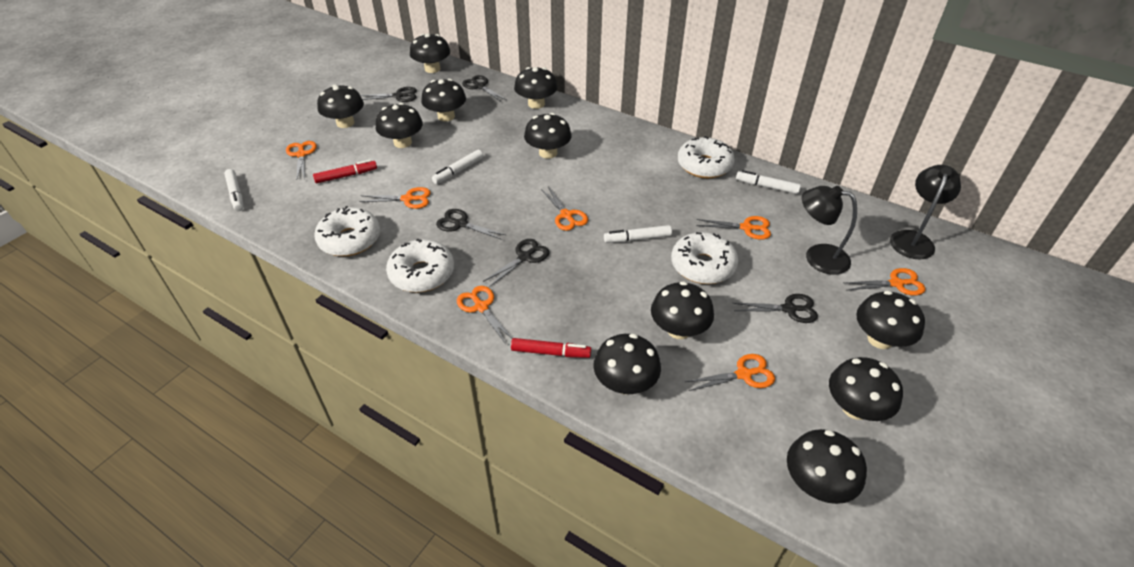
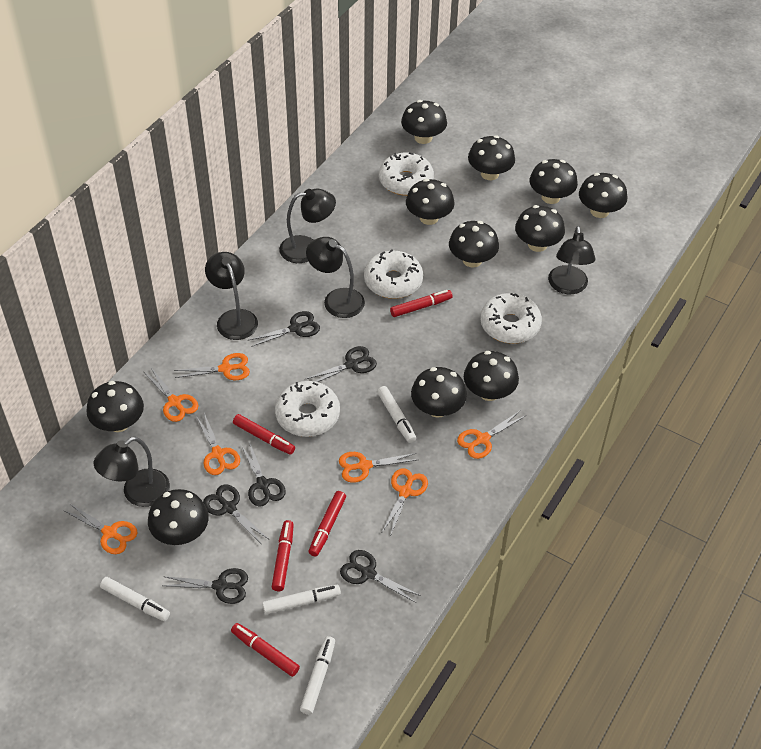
black lamp: 2 -> 5
black scissors: 5 -> 6
red marker: 2 -> 5

